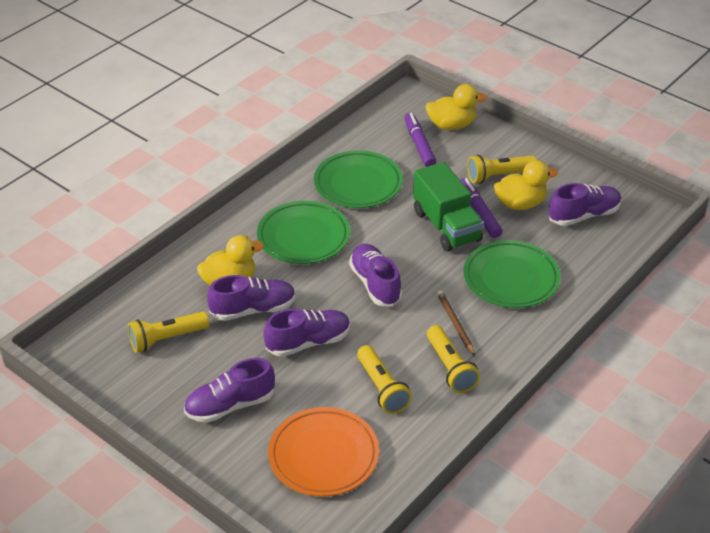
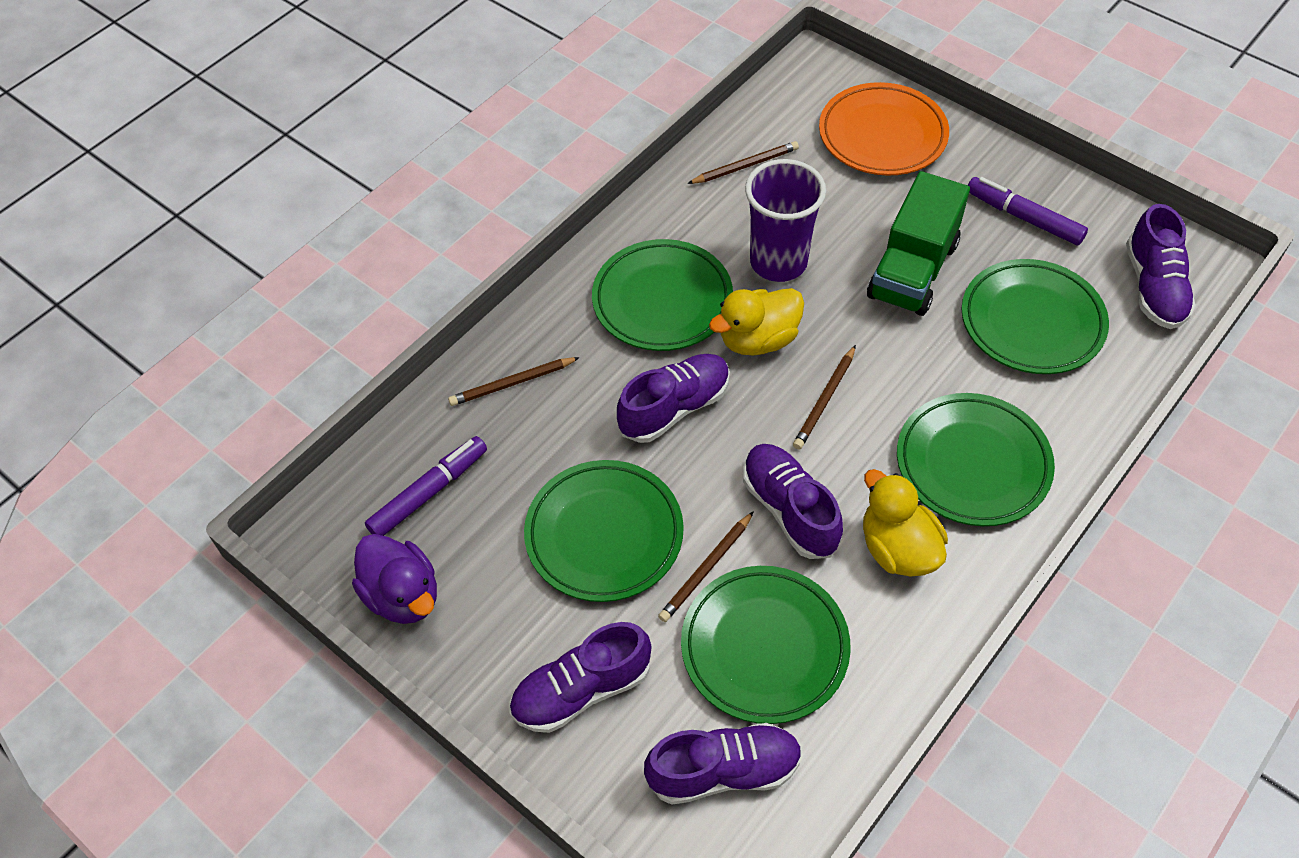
brown pencil: 1 -> 4
green plate: 3 -> 5
purple cup: 0 -> 1
purple duck: 0 -> 1
yellow duck: 3 -> 2
yellow flashlight: 4 -> 0

